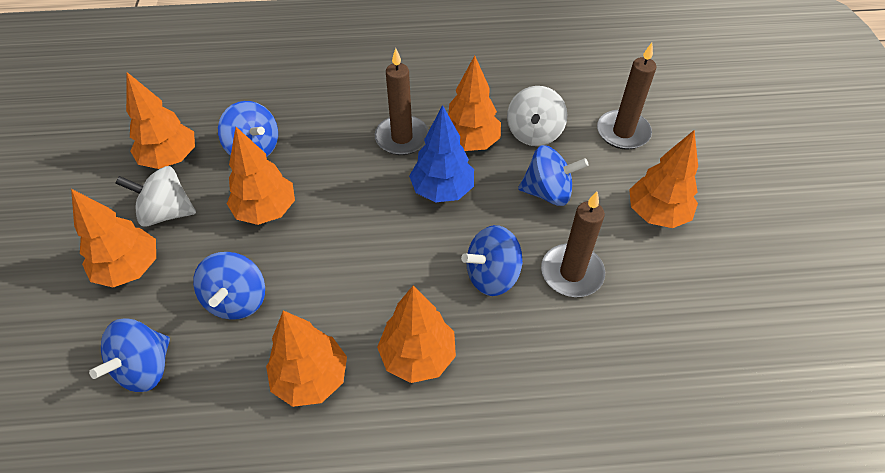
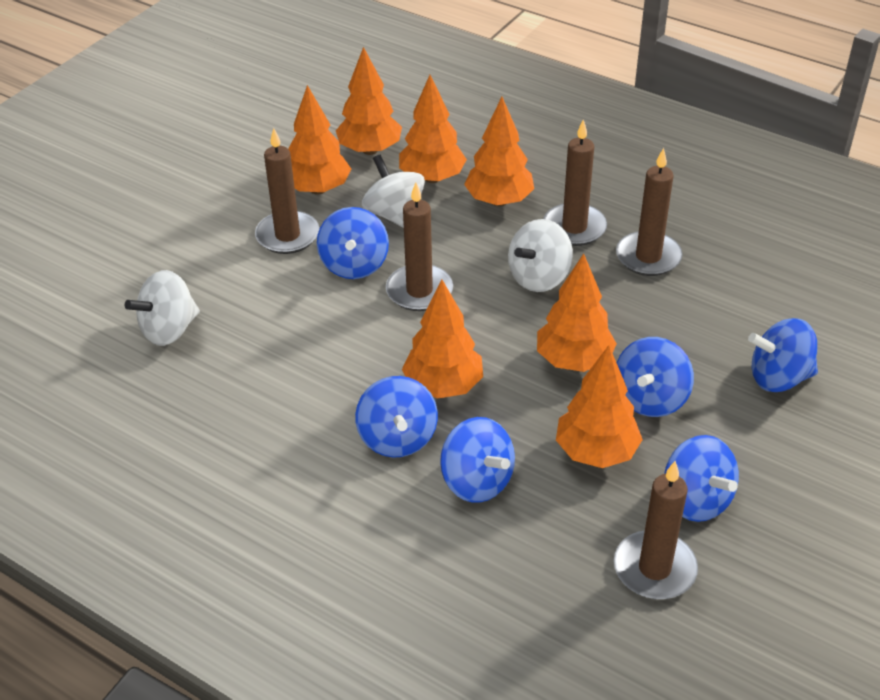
blue spinning top: 5 -> 6
blue tree: 1 -> 0
brown candle: 3 -> 5
white spinning top: 2 -> 3

